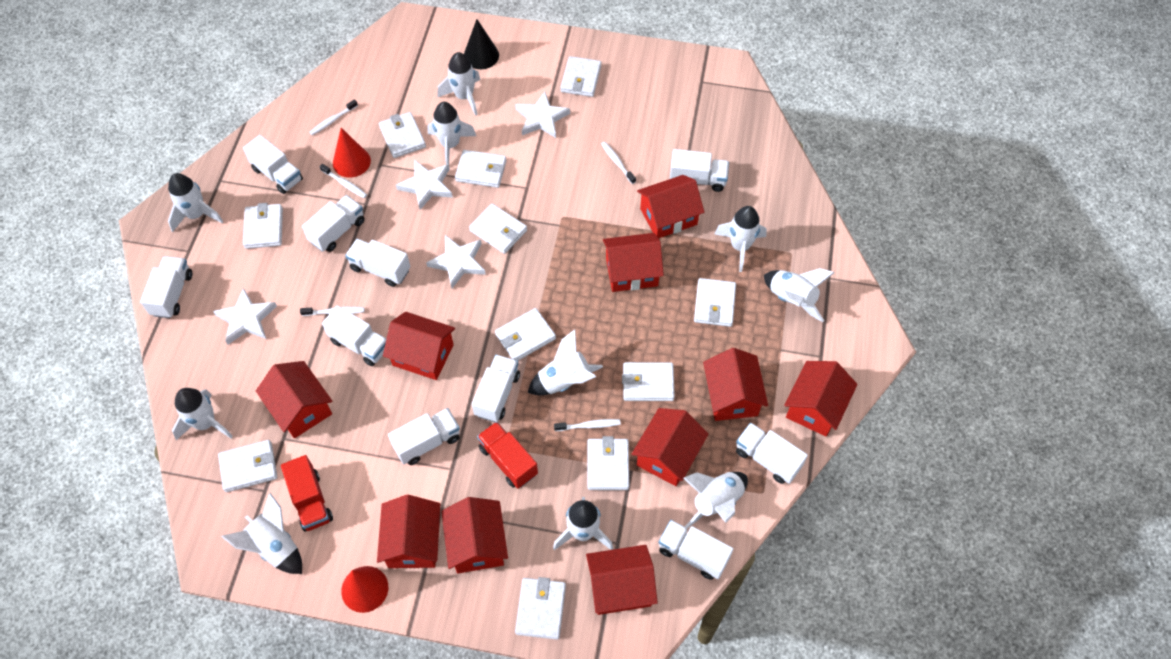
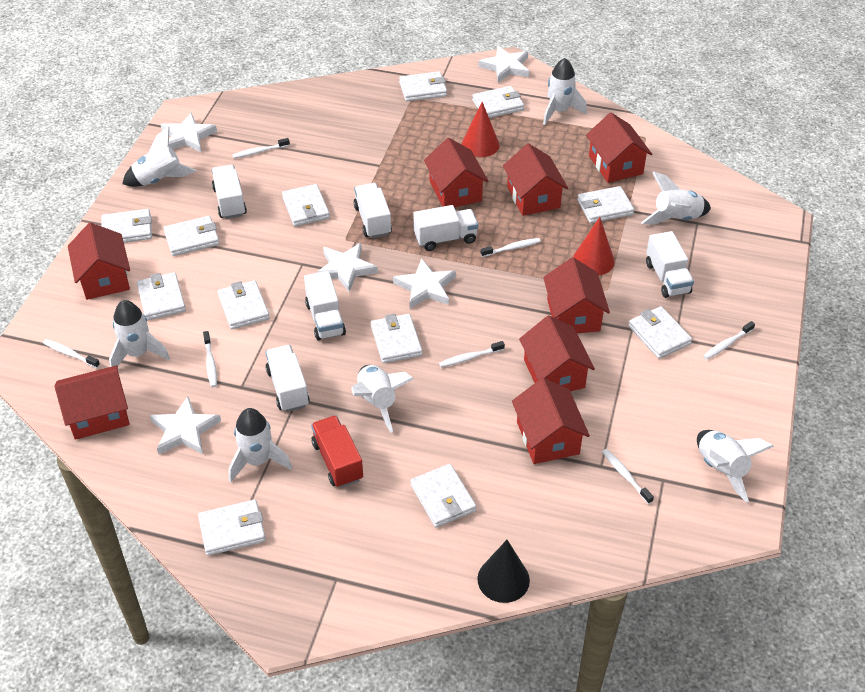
red house: 10 -> 8
red truck: 2 -> 1
white rocket: 10 -> 7
white star: 4 -> 5
white toothbrush: 5 -> 7
white truck: 10 -> 6
white wallet: 11 -> 12

